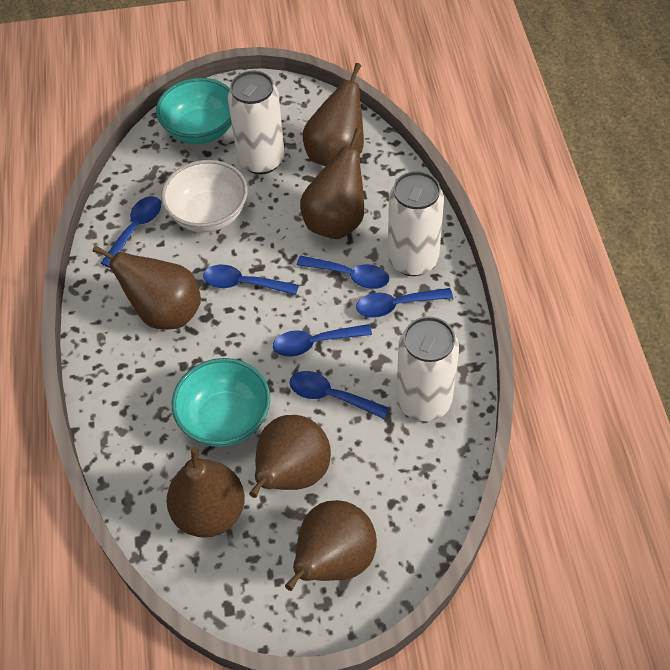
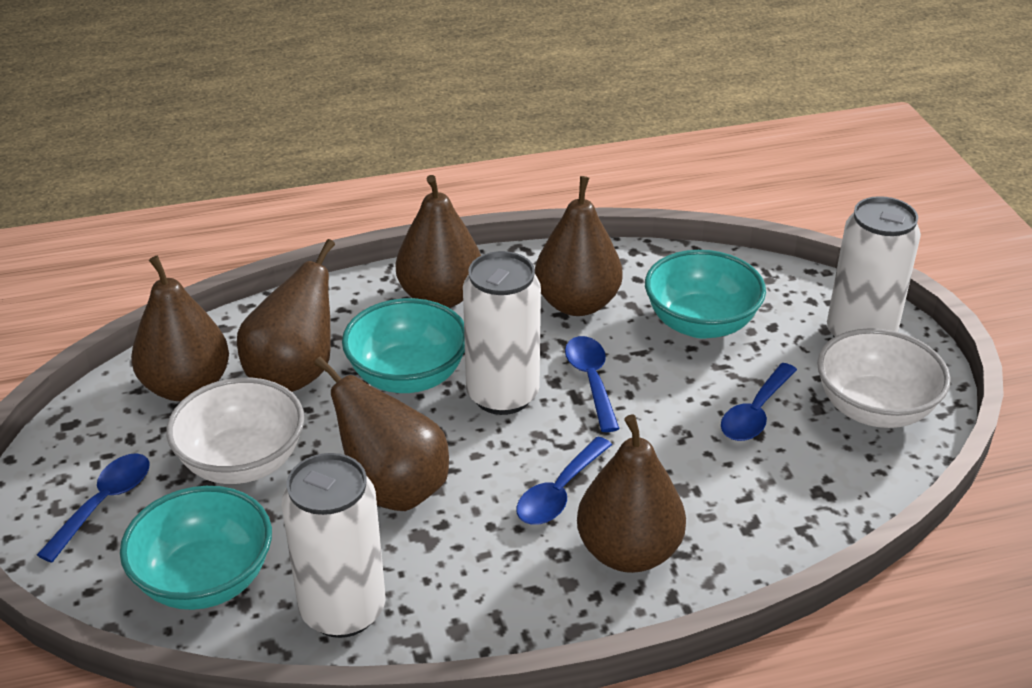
blue spoon: 6 -> 4
turquoise bowl: 2 -> 3
white bowl: 1 -> 2

